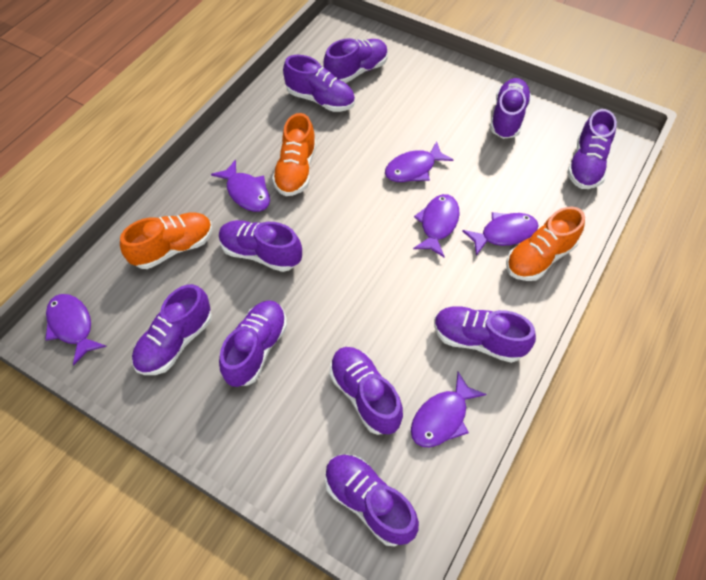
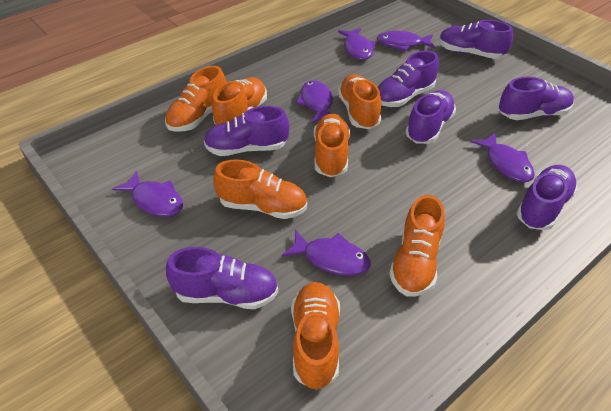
orange shoe: 3 -> 7
purple shoe: 10 -> 7

